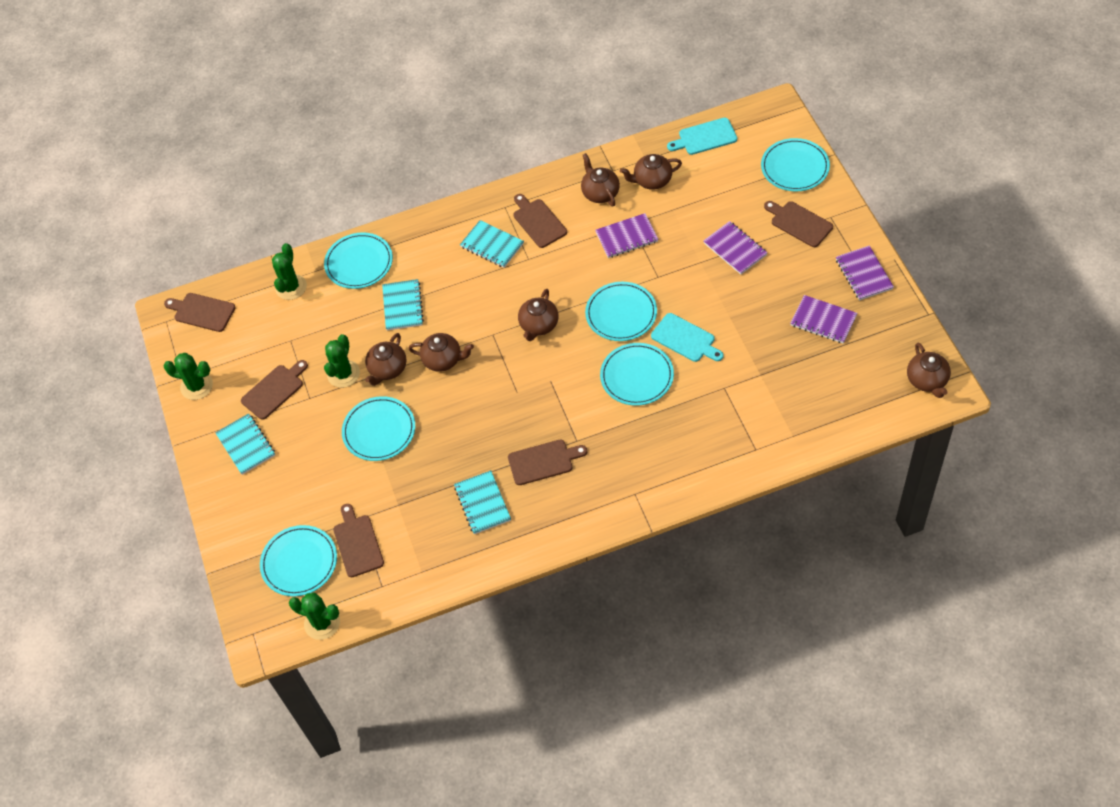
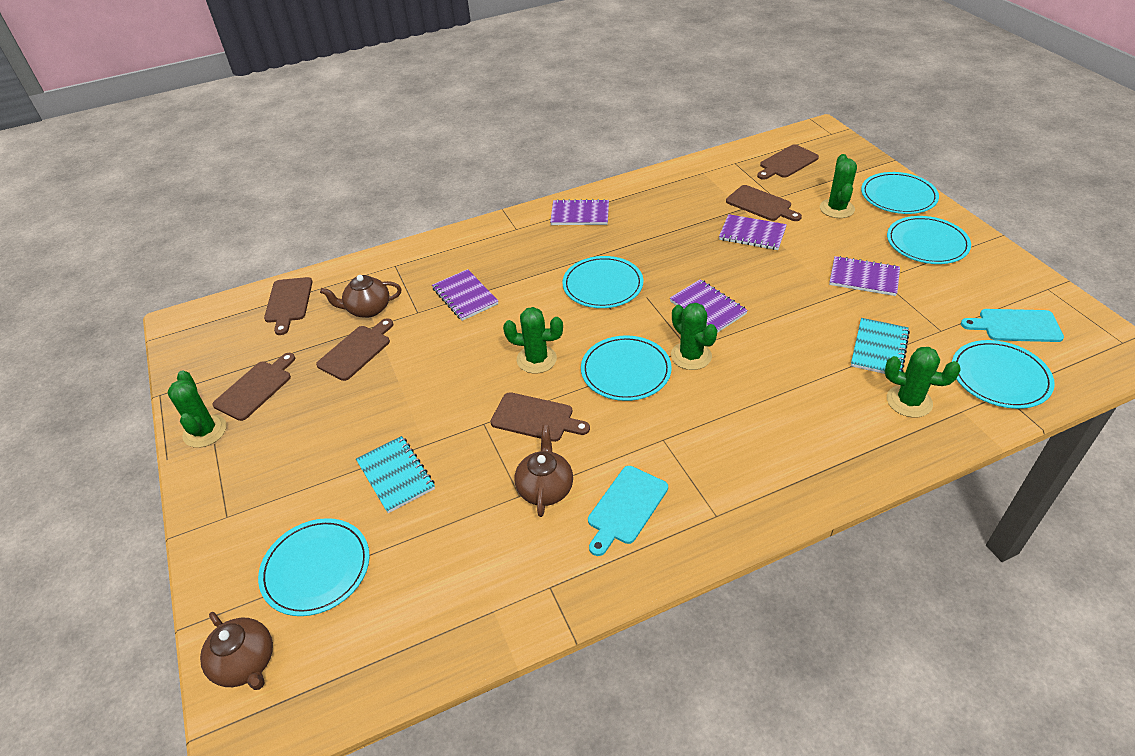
brown teapot: 6 -> 3
green cactus: 4 -> 5
purple notebook: 4 -> 5
turquoise notebook: 4 -> 2

